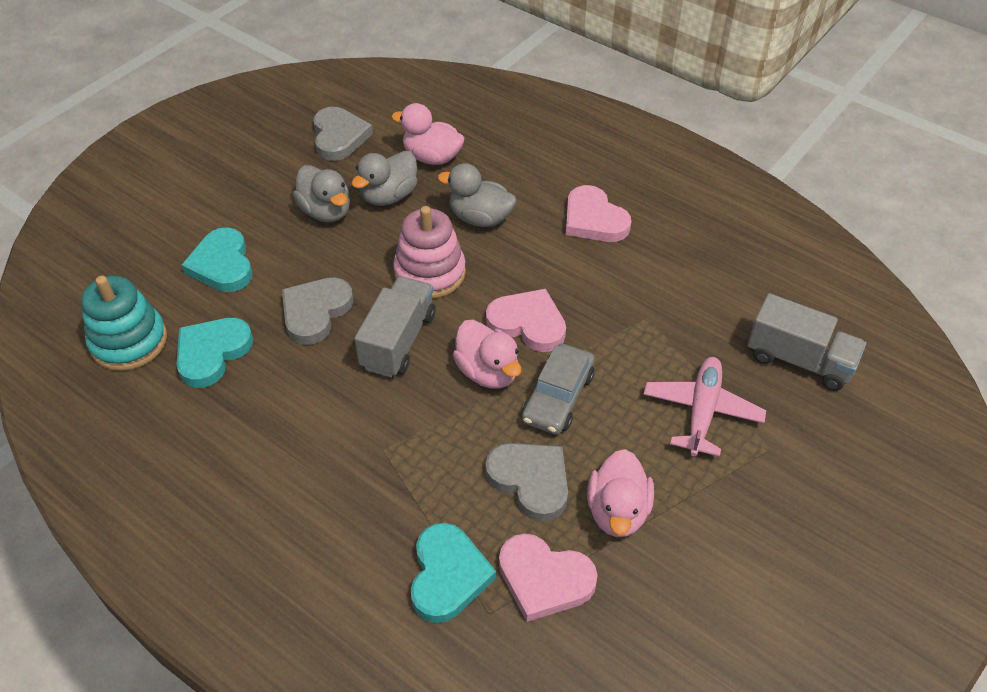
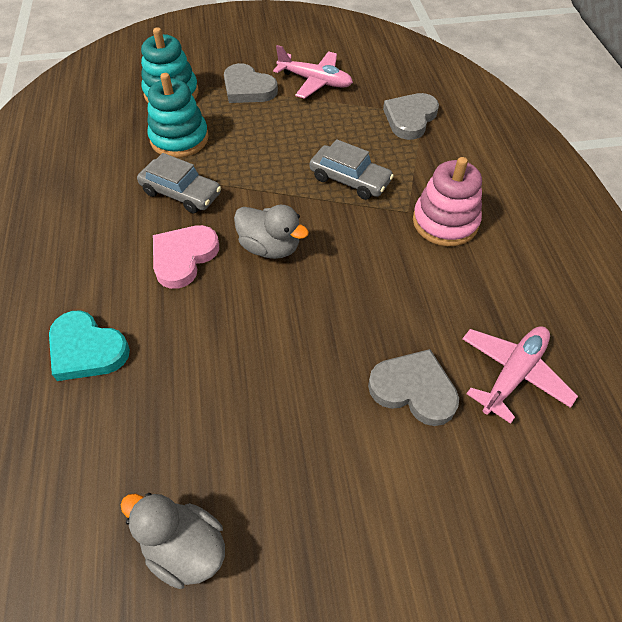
grey car: 1 -> 2
grey duck: 3 -> 2
grey truck: 2 -> 0
pink duck: 3 -> 0
pink heart: 3 -> 1
pink plane: 1 -> 2
turquoise heart: 3 -> 1
turquoise stacking toy: 1 -> 2

